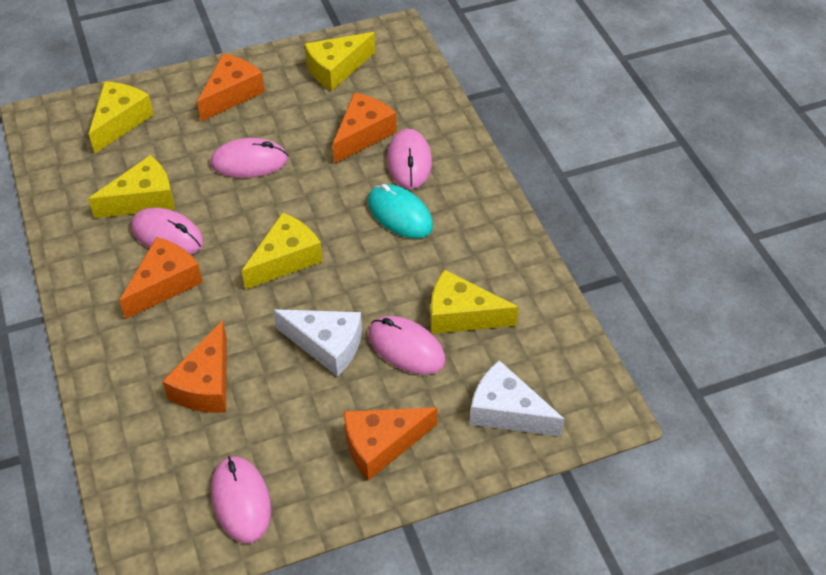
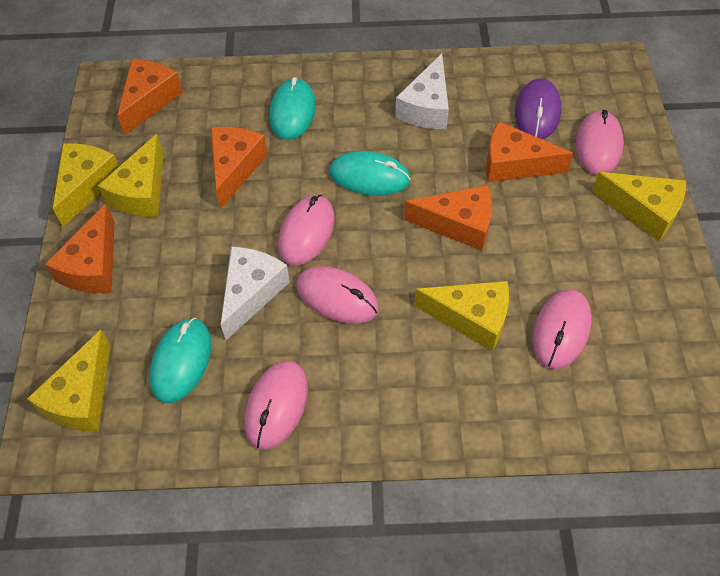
purple mouse: 0 -> 1
turquoise mouse: 1 -> 3

